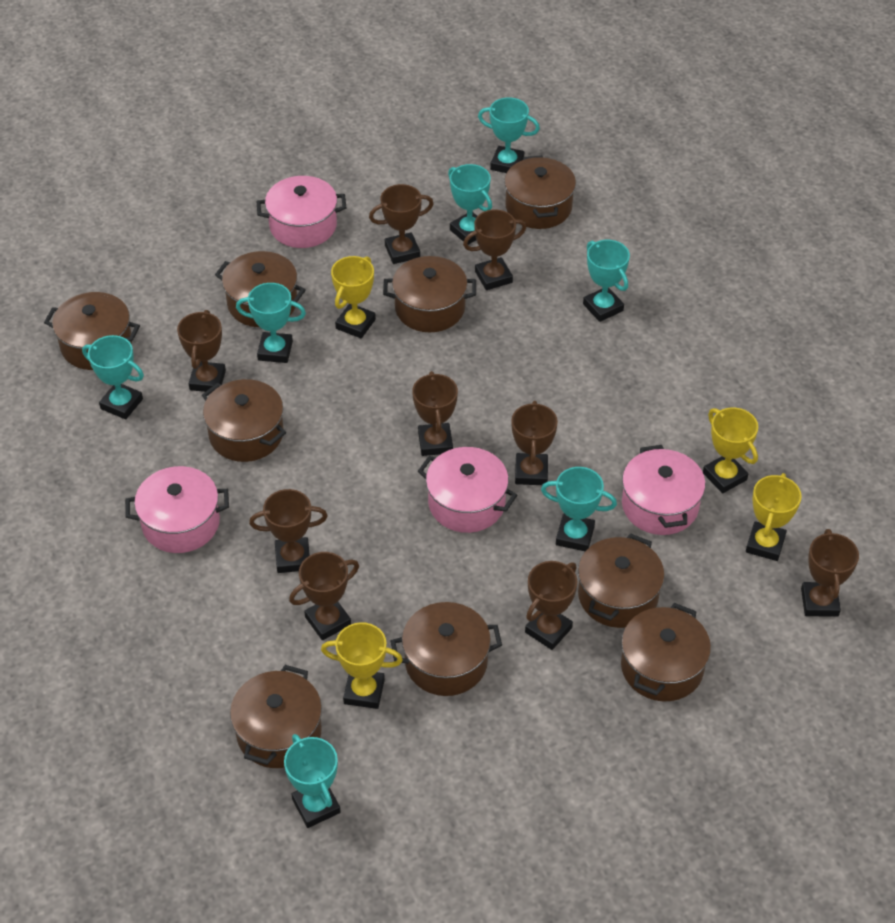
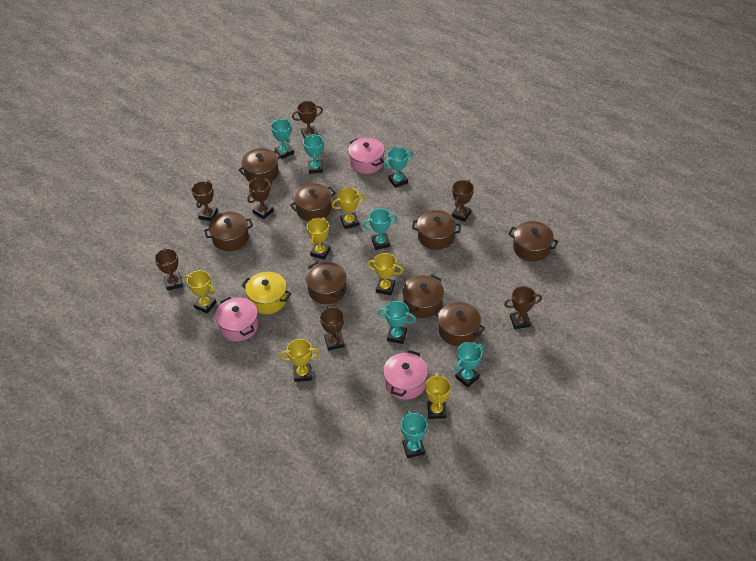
brown pot: 9 -> 8
brown trophy: 9 -> 7
pink pot: 4 -> 3
yellow pot: 0 -> 1
yellow trophy: 4 -> 6

